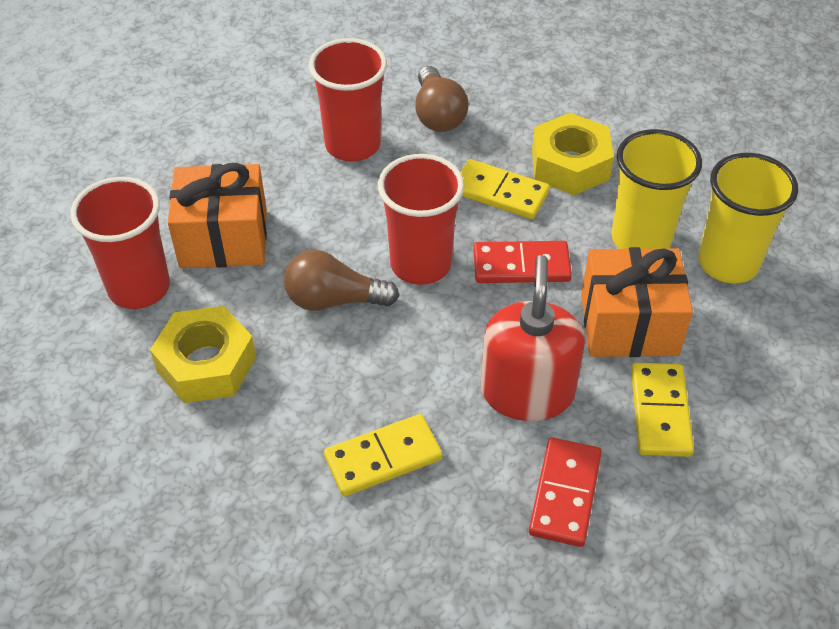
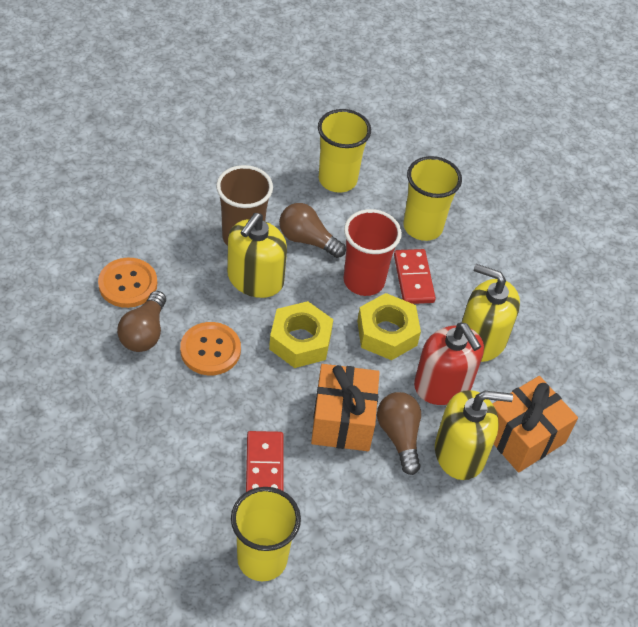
brown cup: 0 -> 1
brown light bulb: 2 -> 3
orange button: 0 -> 2
red cup: 3 -> 1
yellow cup: 2 -> 3
yellow domino: 3 -> 0
yellow soap dispenser: 0 -> 3

